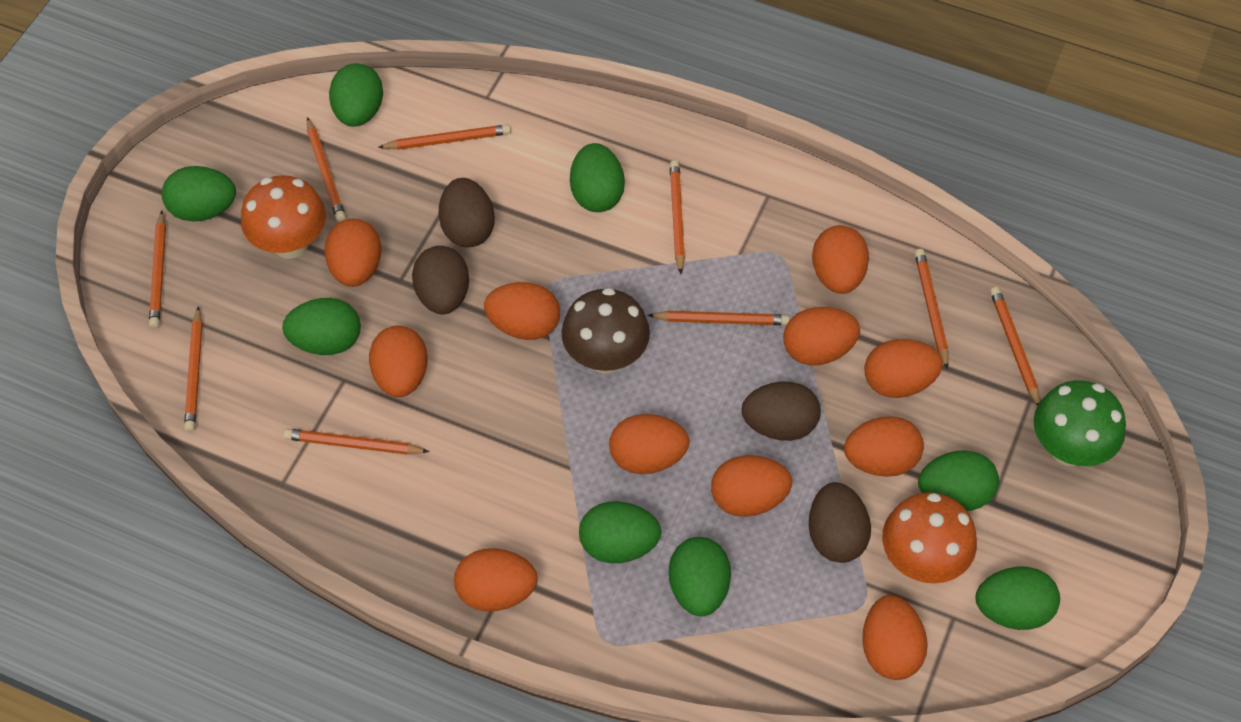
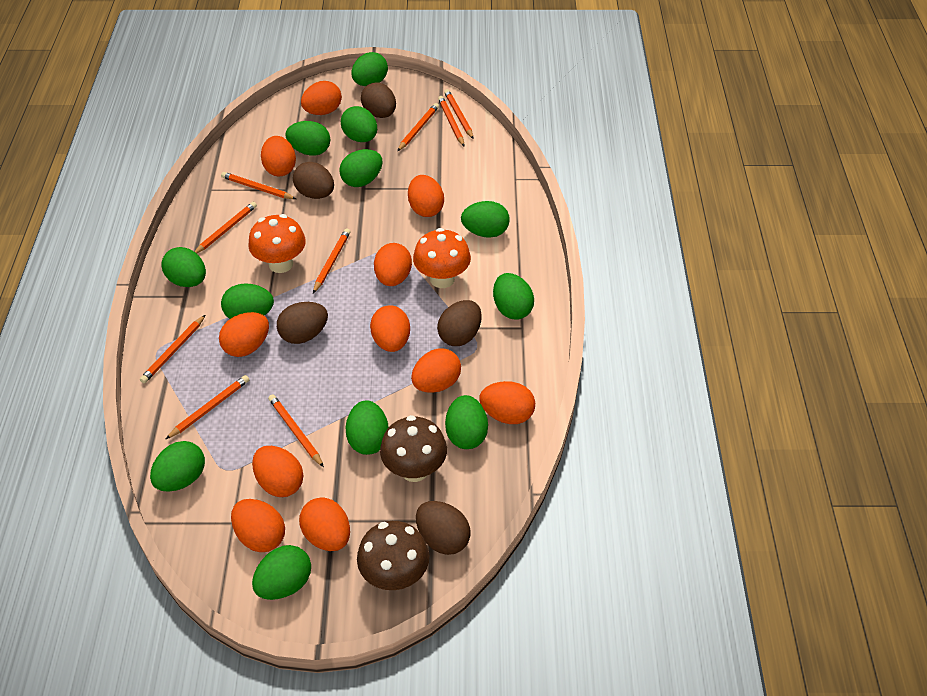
brown egg: 4 -> 5
brown mushroom: 1 -> 2
green egg: 8 -> 12
green mushroom: 1 -> 0

